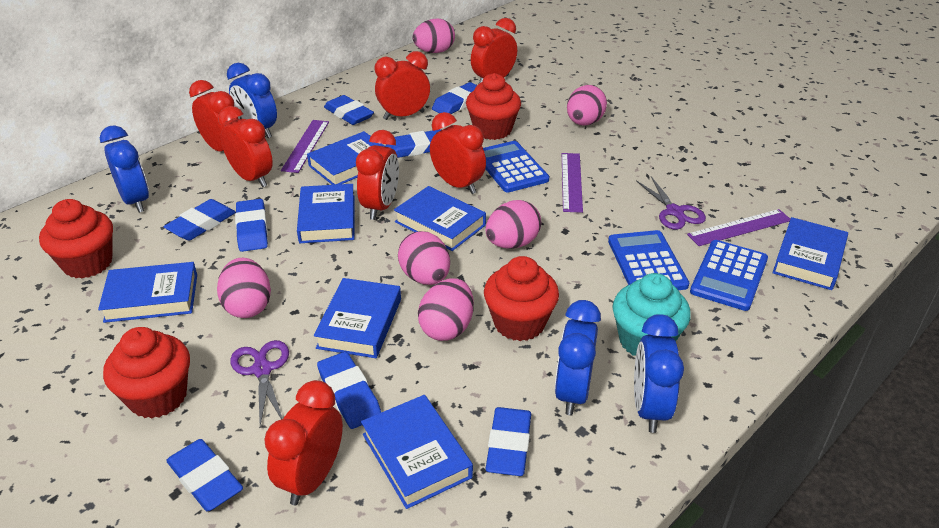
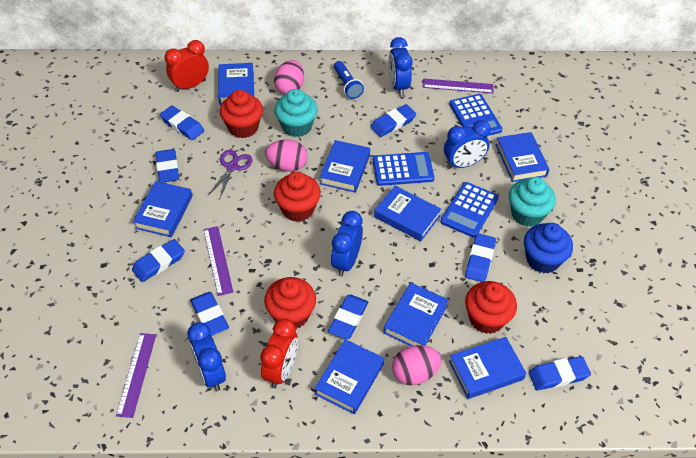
blue book: 7 -> 8
blue cupcake: 0 -> 1
blue flashlight: 0 -> 1
pink egg: 6 -> 3
purple scissors: 2 -> 1
red clock: 7 -> 2
turquoise cupcake: 1 -> 2

